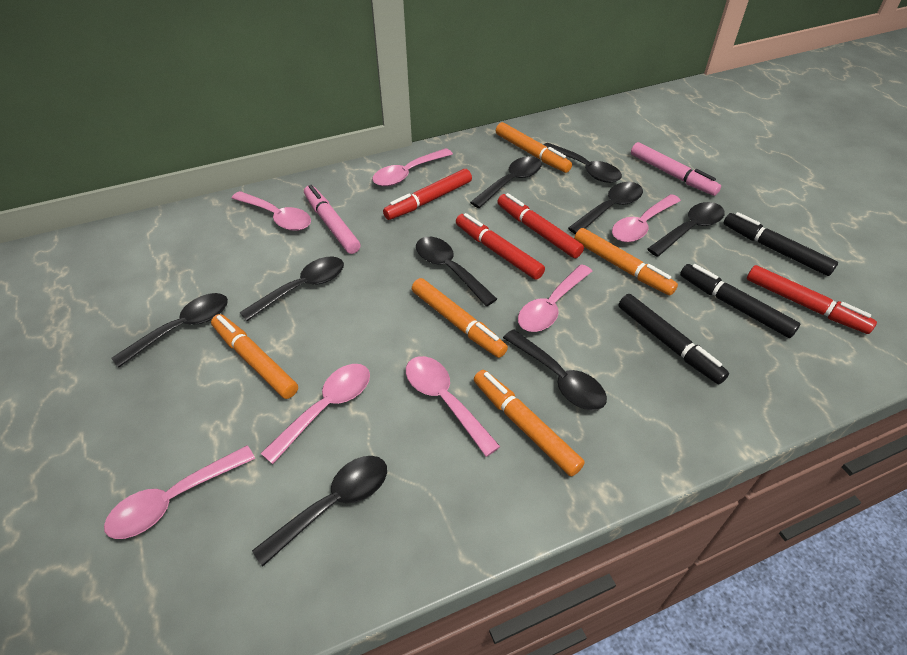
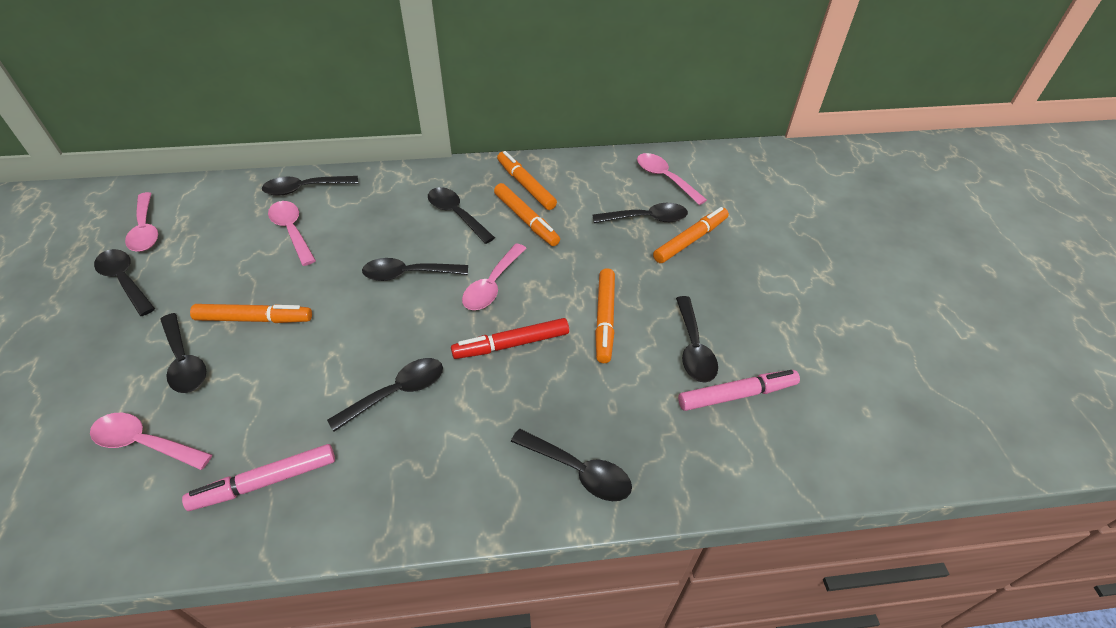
black marker: 3 -> 0
pink spoon: 7 -> 5
red marker: 4 -> 1

